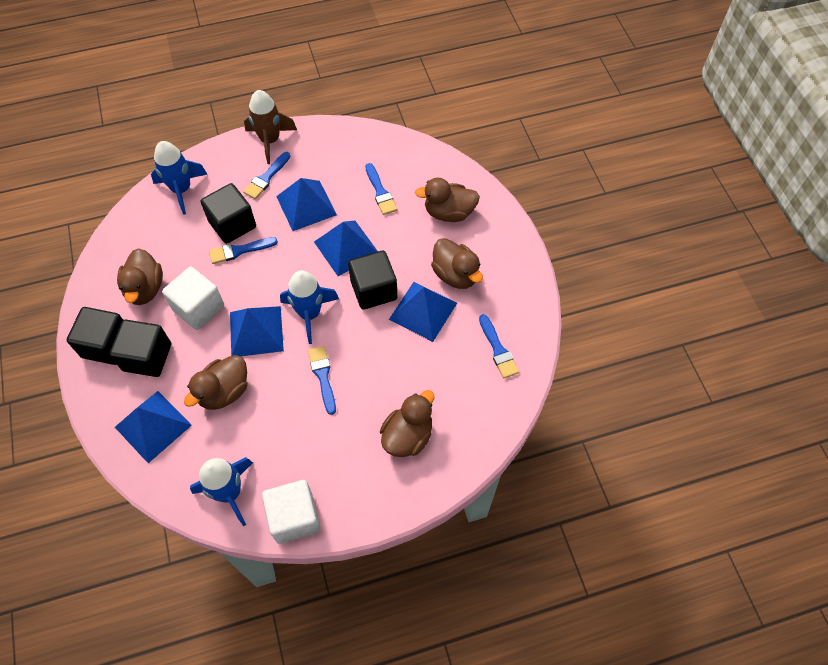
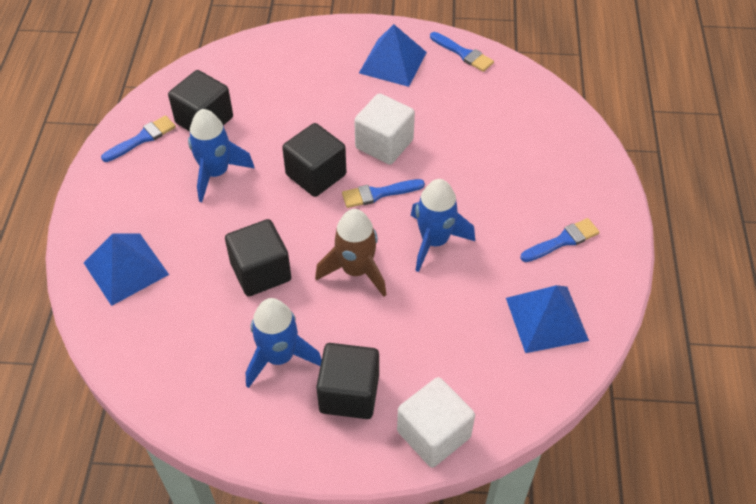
blue brush: 5 -> 4
blue pyramid: 5 -> 3
brown duck: 5 -> 0

